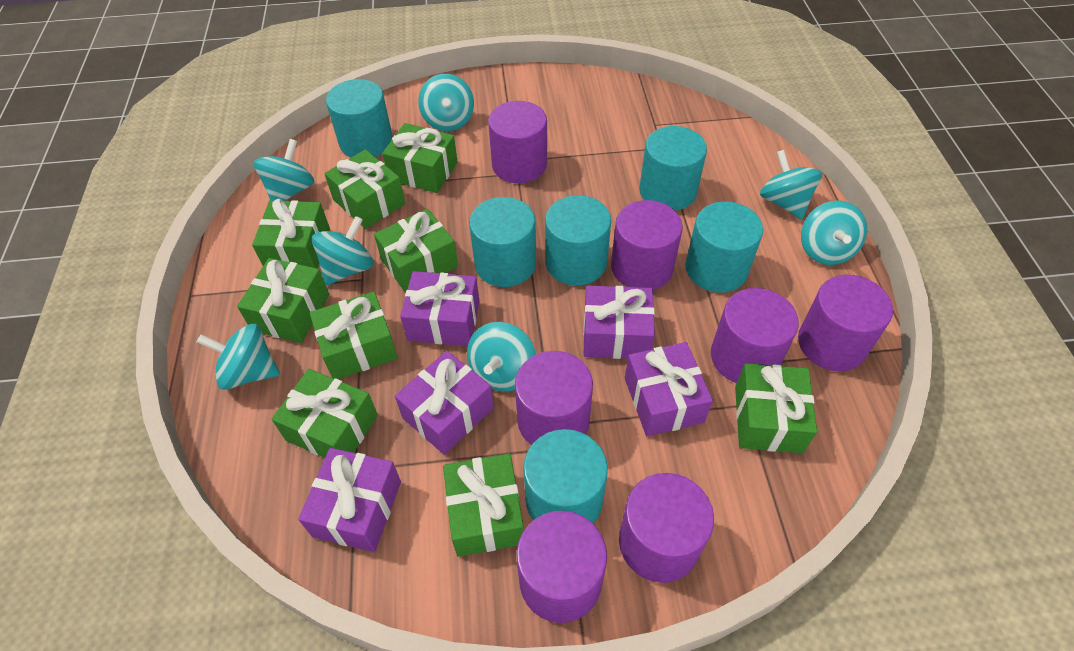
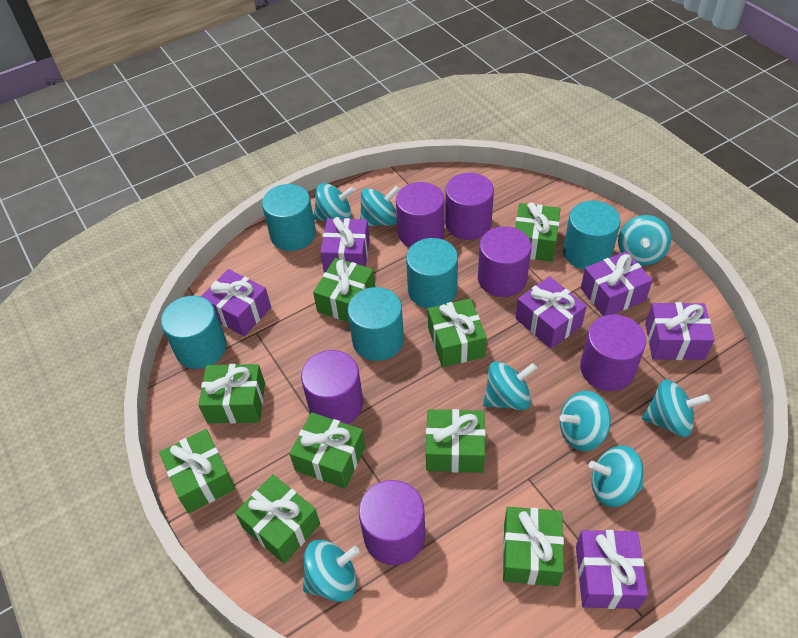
purple cylinder: 7 -> 6
purple gift: 5 -> 6
turquoise cylinder: 6 -> 5
turquoise spinning top: 7 -> 8

